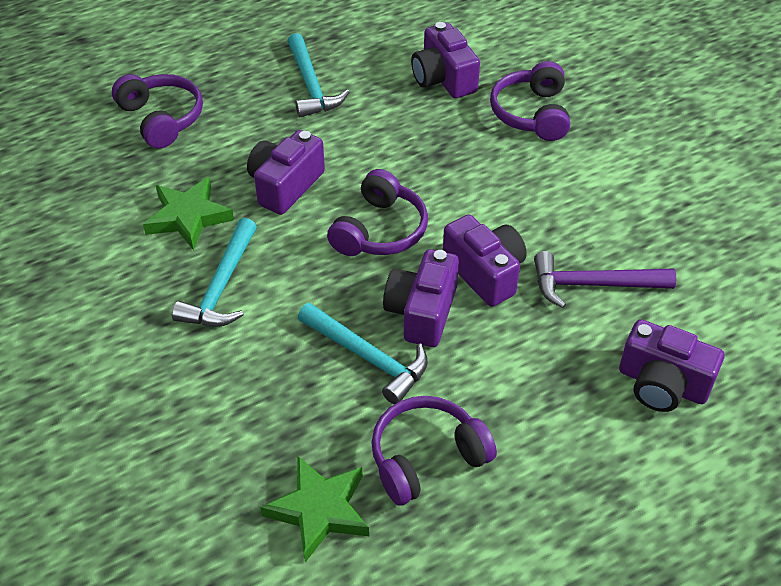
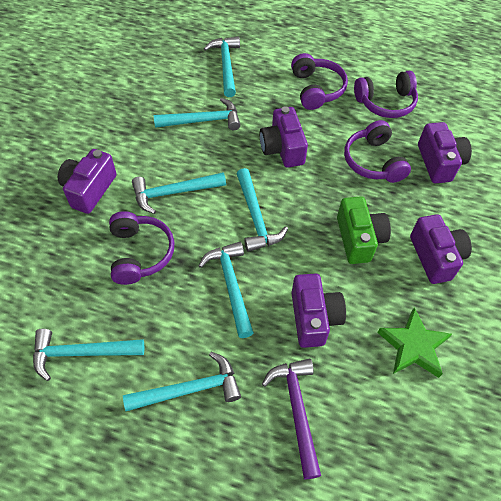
green camera: 0 -> 1
green star: 2 -> 1
turquoise hammer: 3 -> 7

